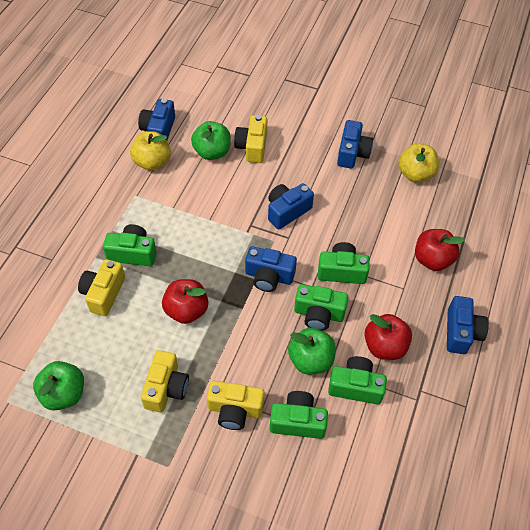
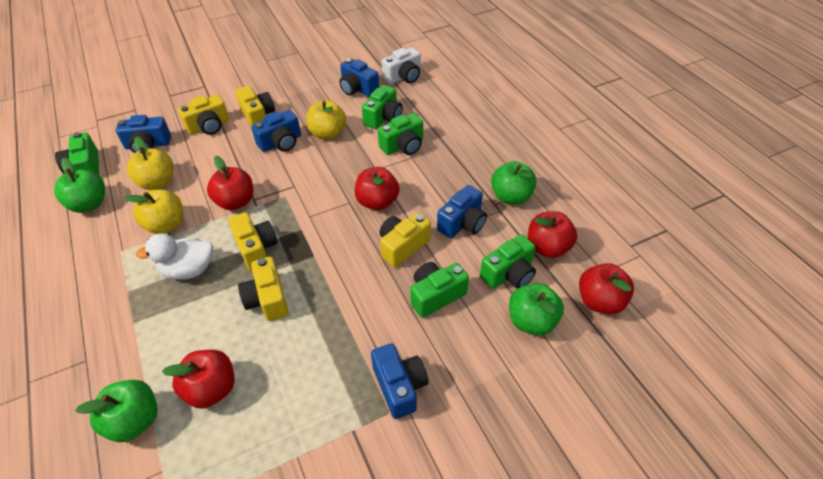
green apple: 3 -> 4
red apple: 3 -> 5
white camera: 0 -> 1
white duck: 0 -> 1
yellow apple: 2 -> 3
yellow camera: 4 -> 5

